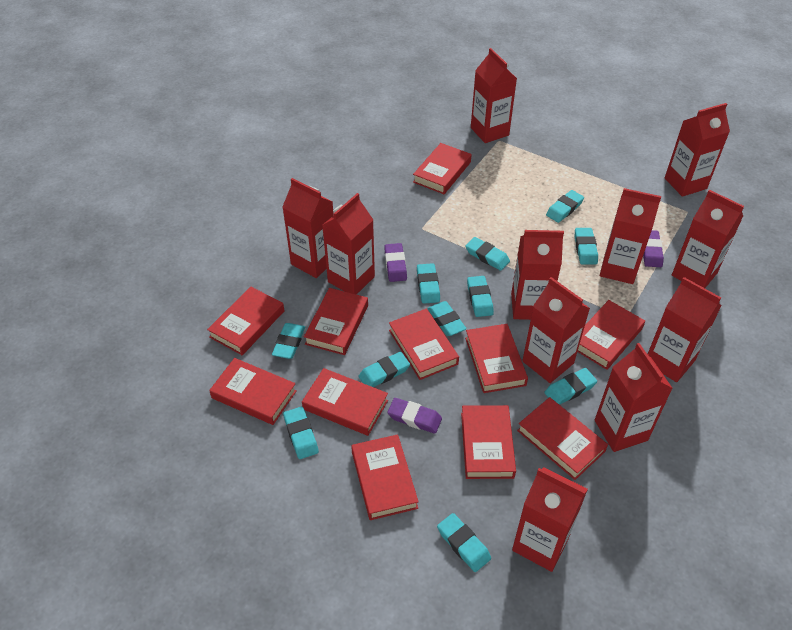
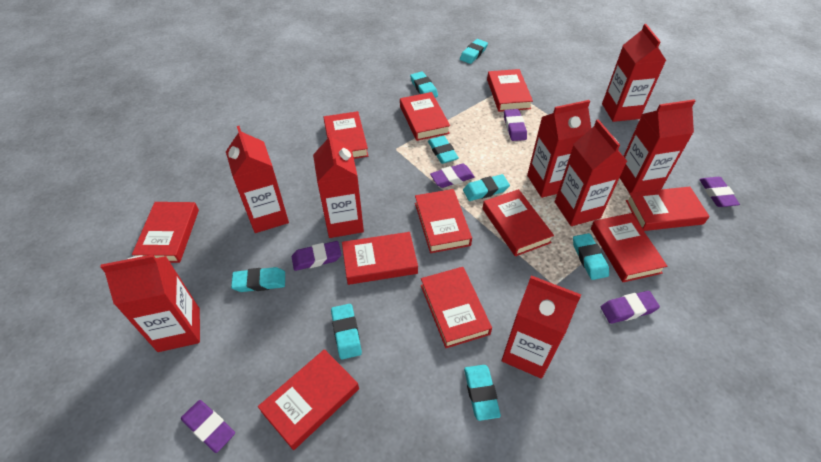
purple eraser: 3 -> 6
red carton: 11 -> 8
turquoise eraser: 11 -> 8

